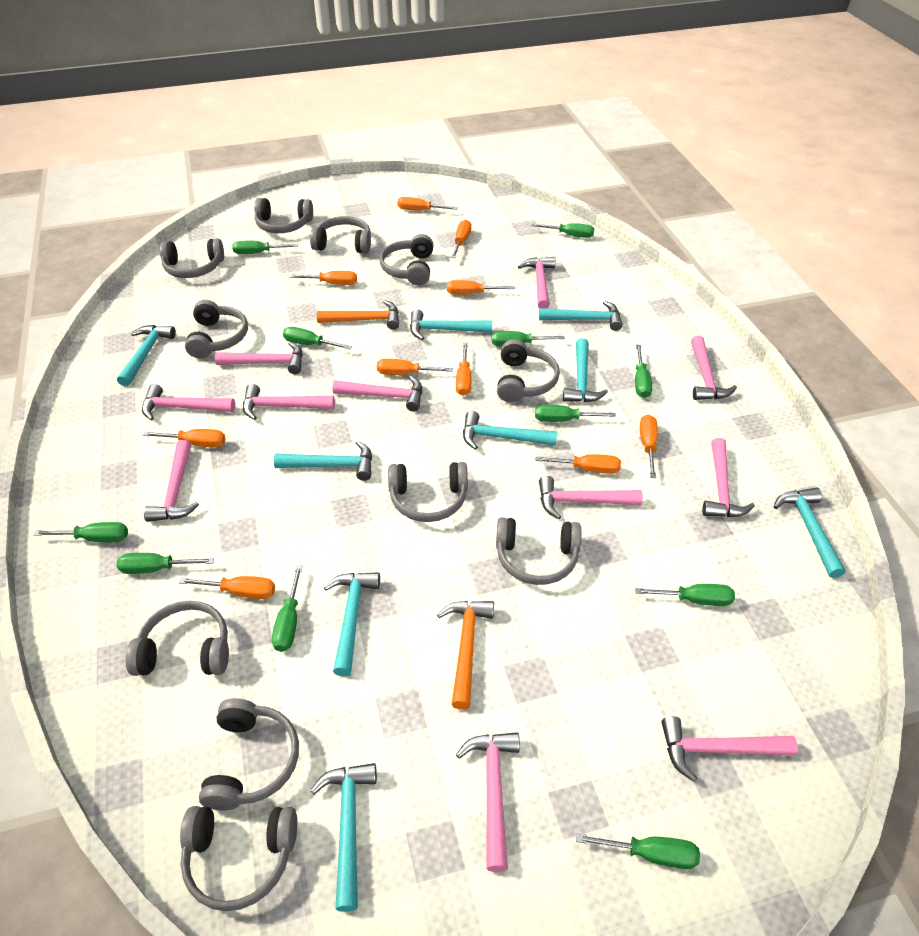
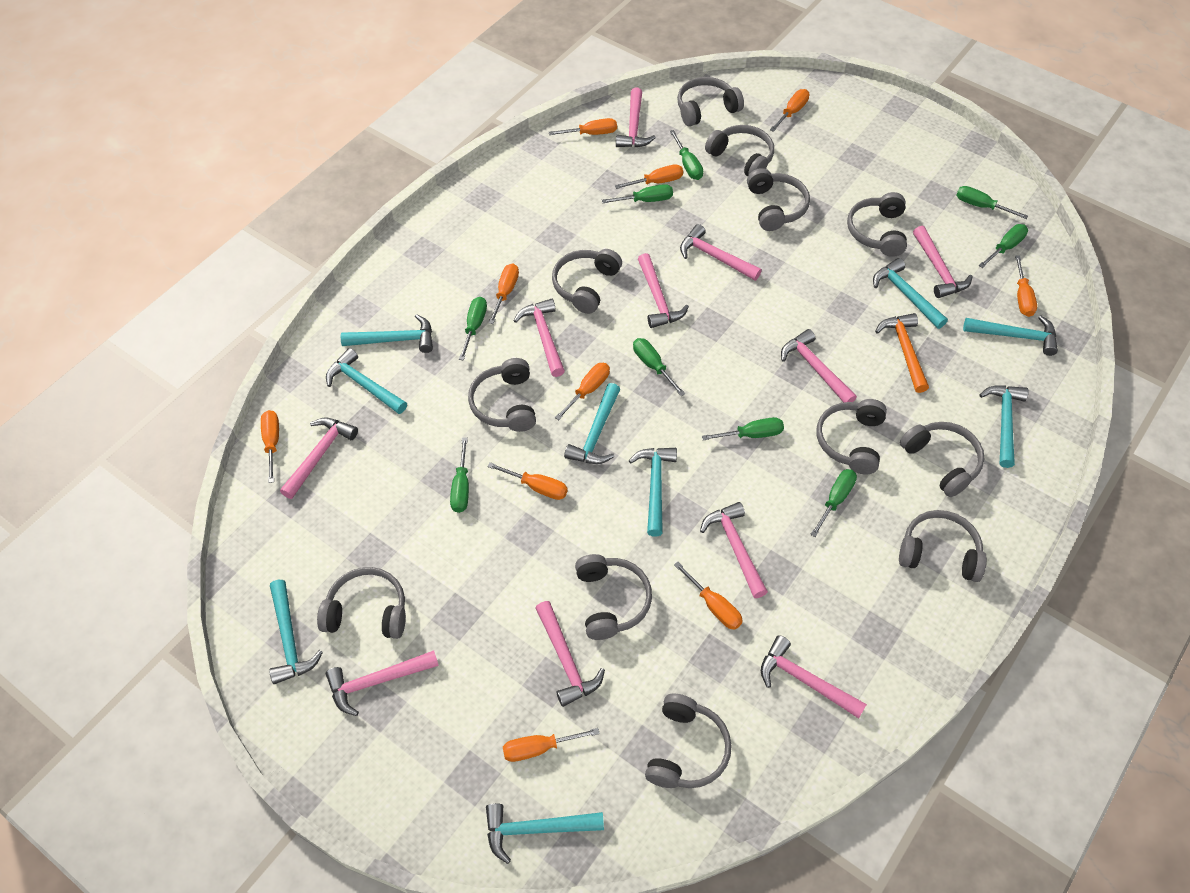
green screwdriver: 11 -> 9
grey headphones: 11 -> 12
orange hammer: 2 -> 1

